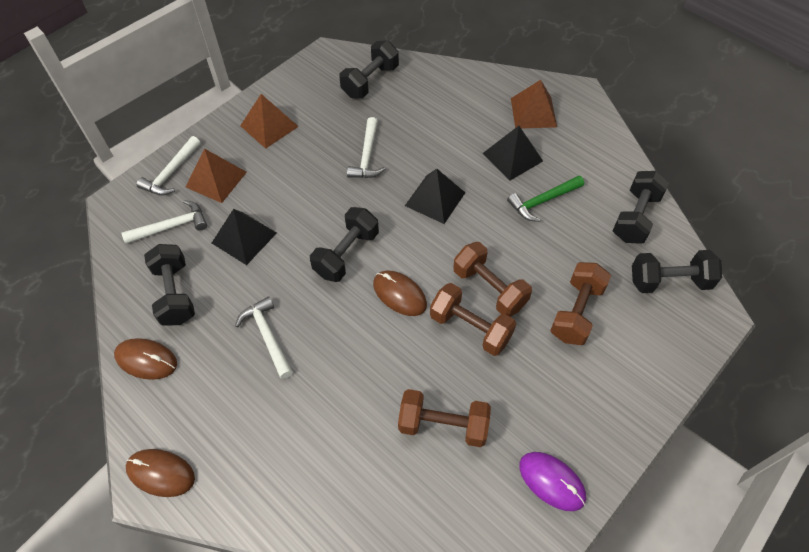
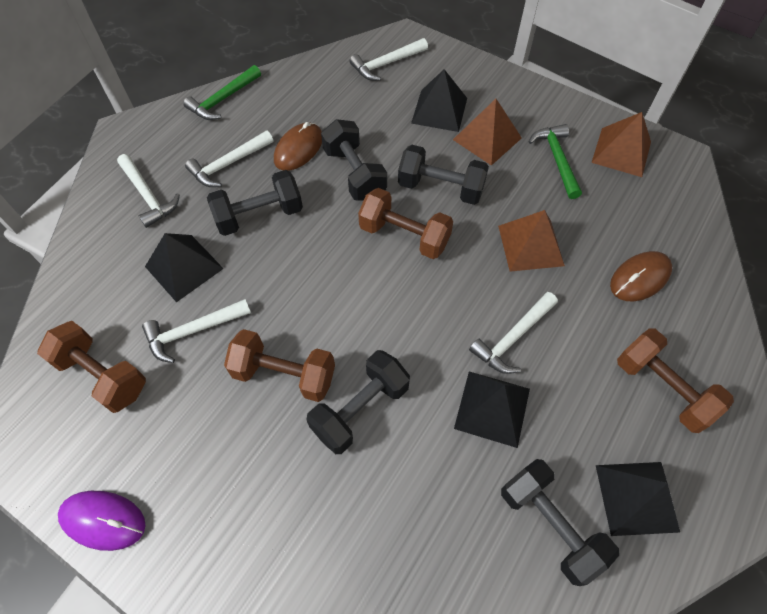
black pyramid: 3 -> 4
brown mouse: 3 -> 2
green hammer: 1 -> 2
white hammer: 4 -> 5

